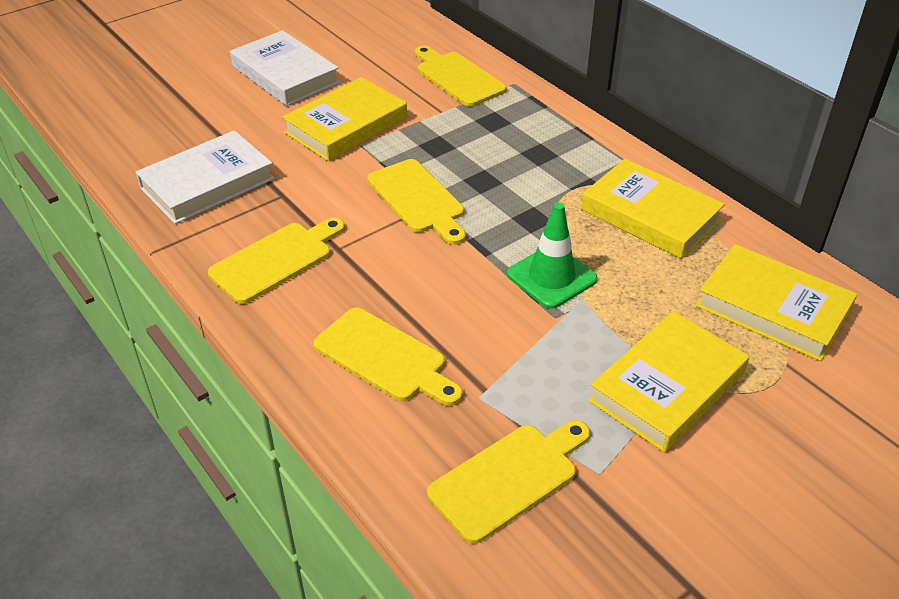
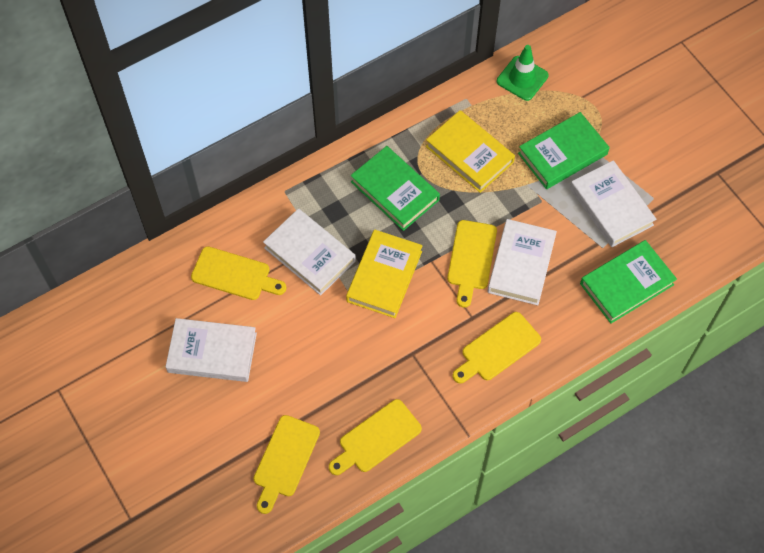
green book: 0 -> 3
white book: 2 -> 4
yellow book: 4 -> 2

